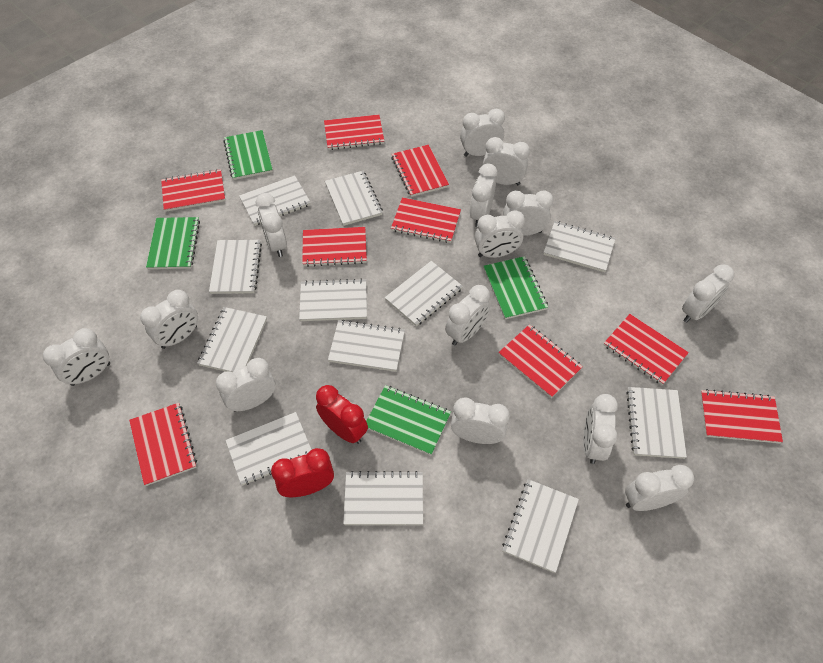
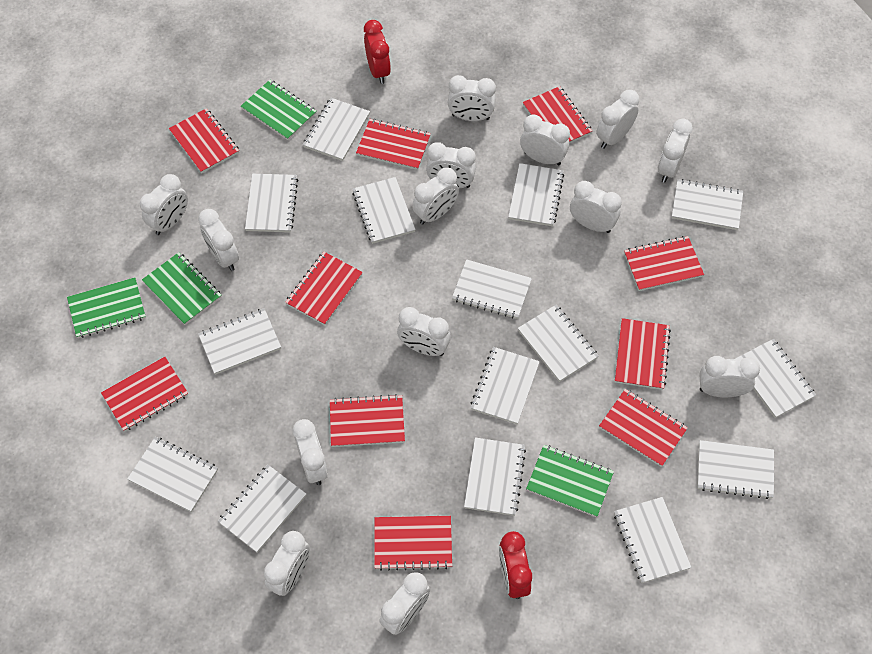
red notebook: 9 -> 10
white notebook: 12 -> 15

